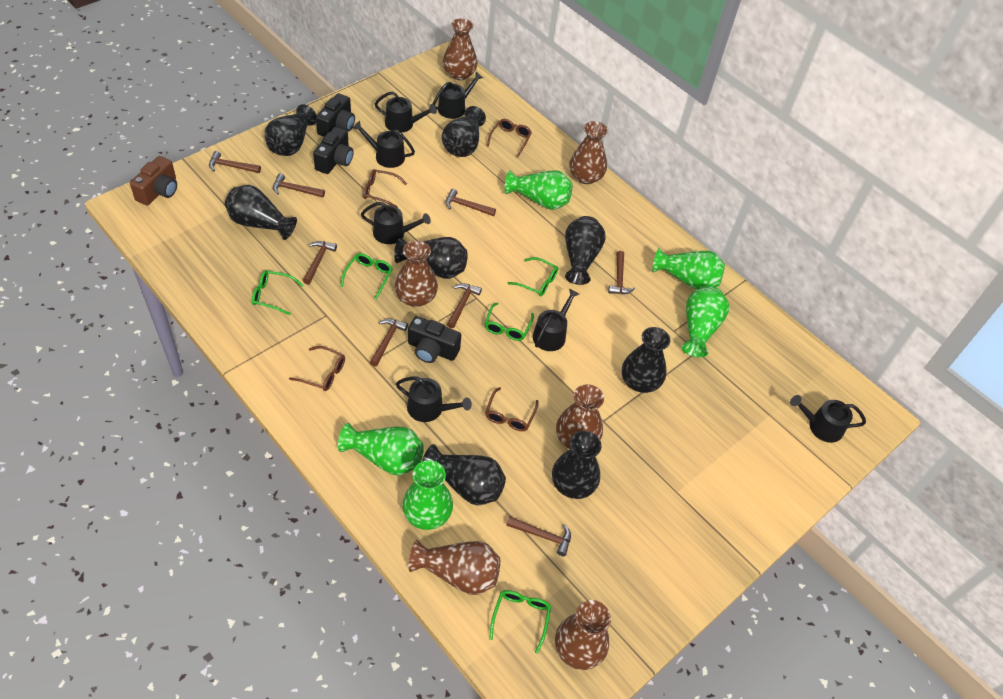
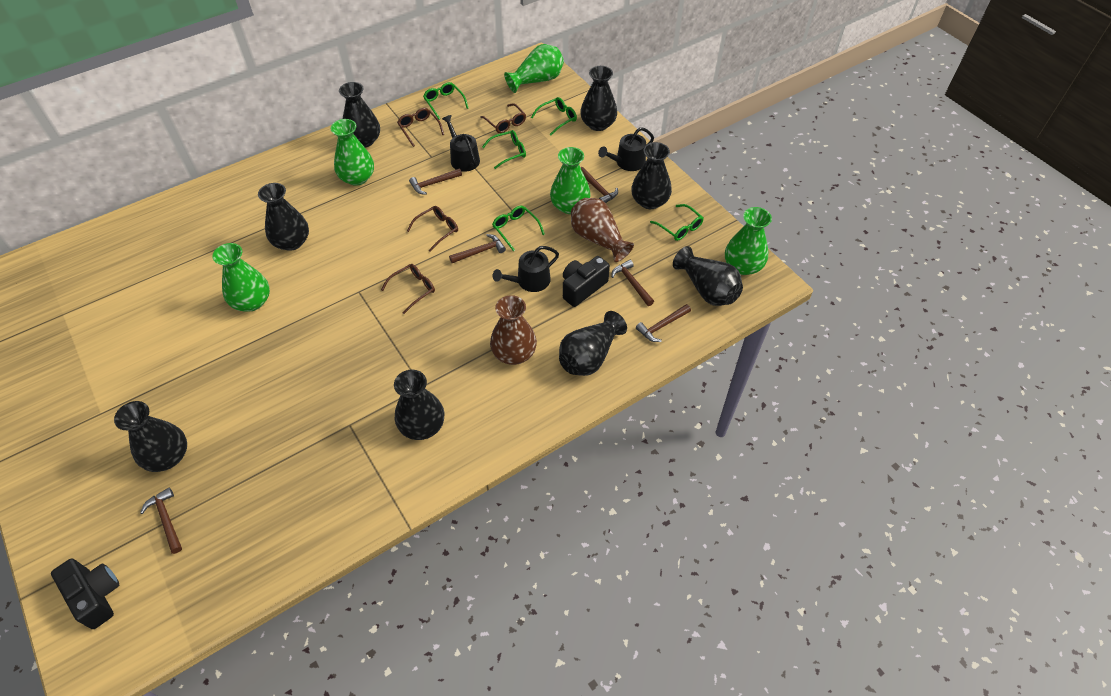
black camera: 3 -> 2
black watering can: 7 -> 3
brown camera: 1 -> 0
brown hammer: 8 -> 6
brown vase: 6 -> 2

